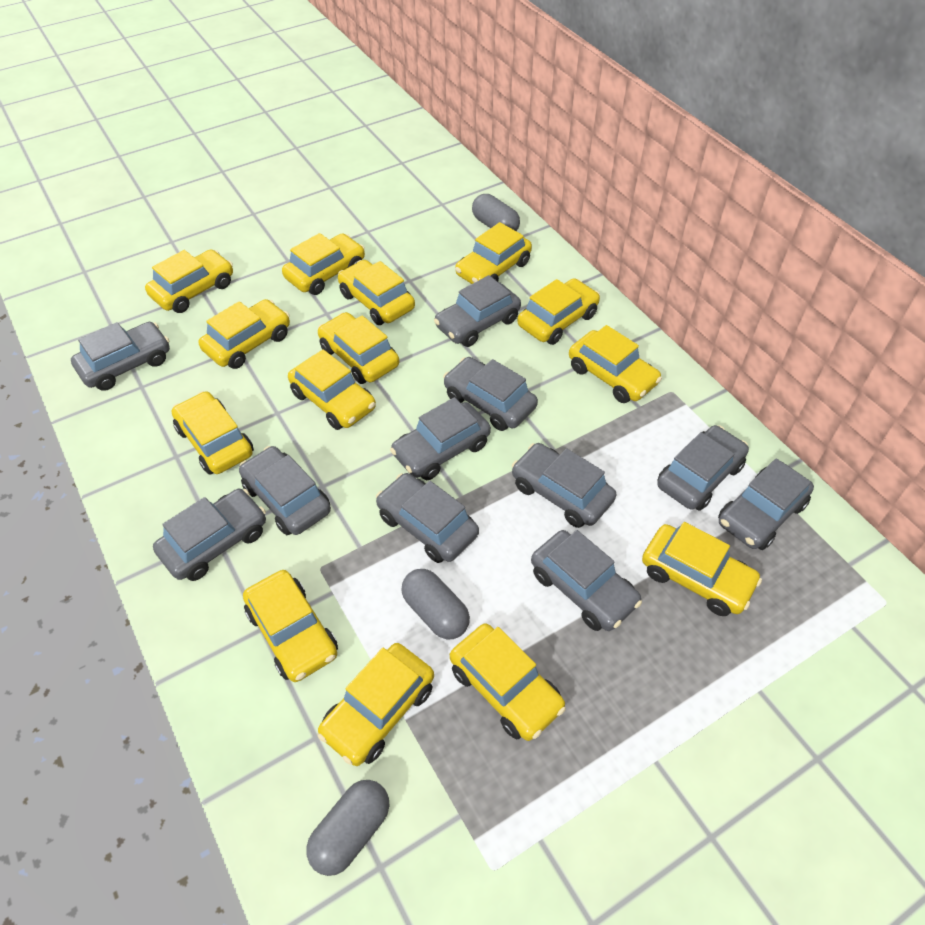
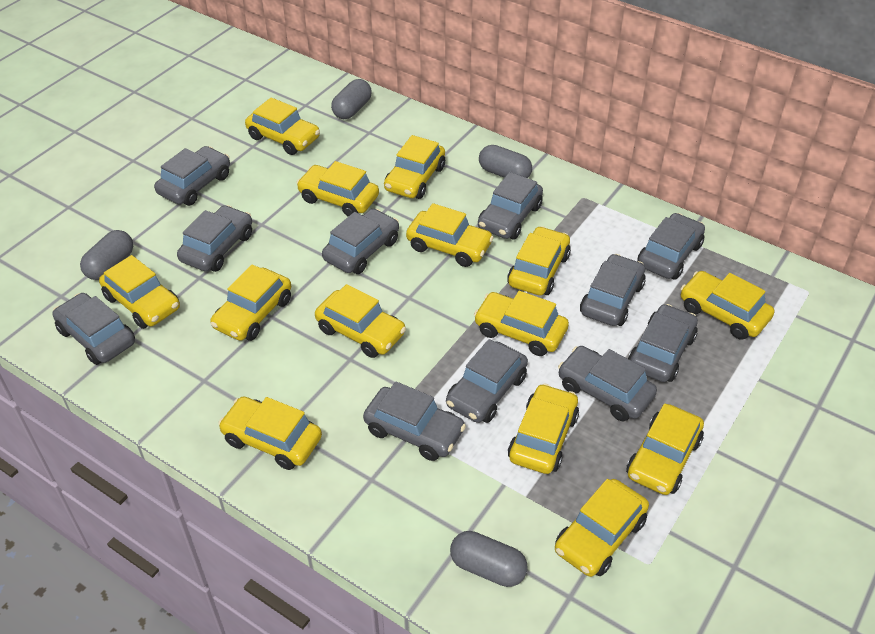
grey capsule: 3 -> 4

